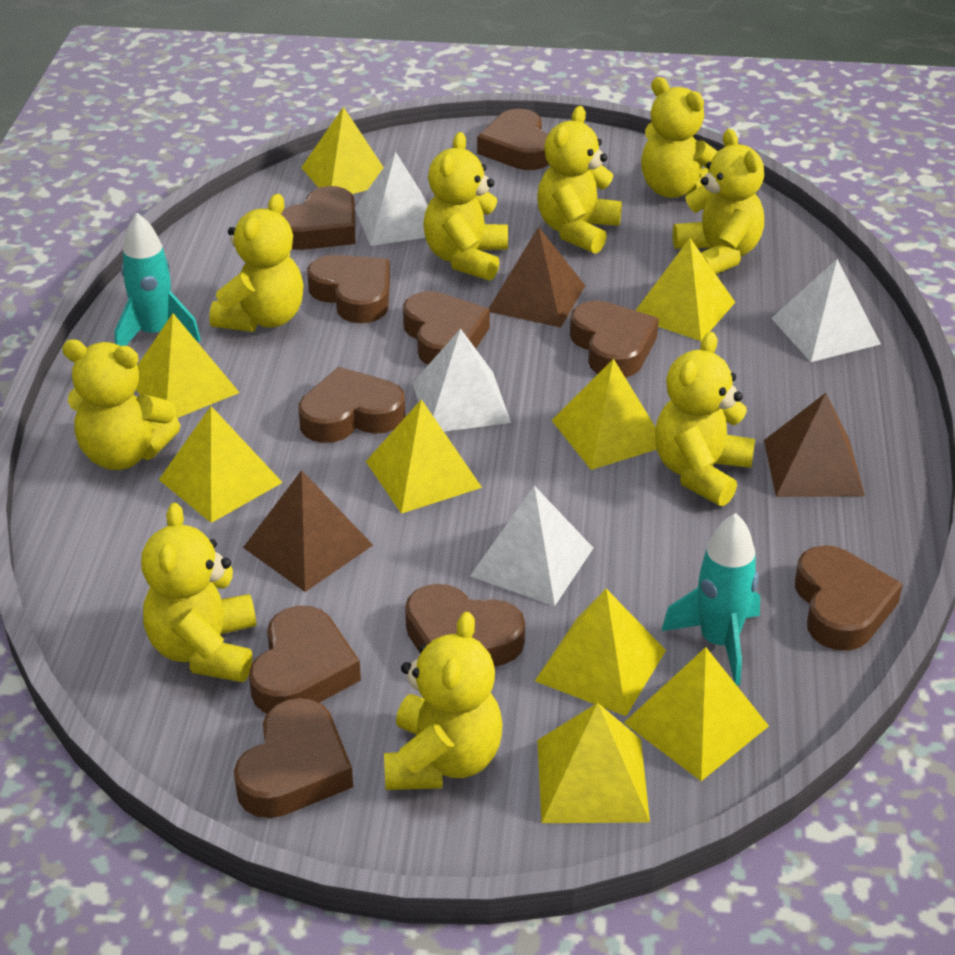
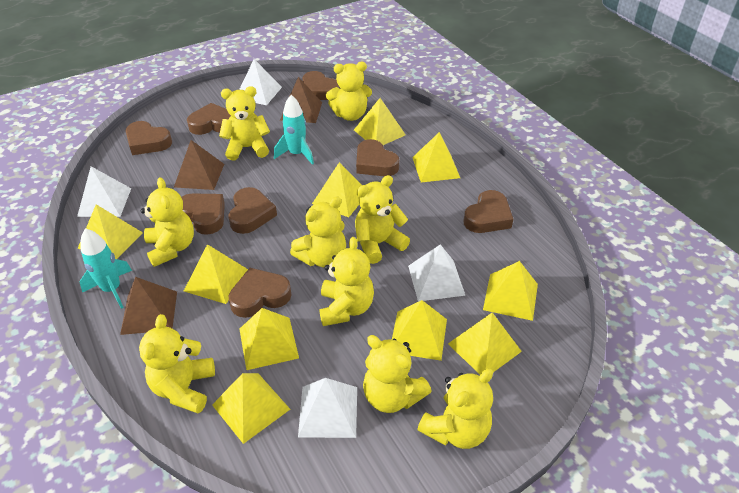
brown heart: 10 -> 8
yellow pyramid: 9 -> 10

